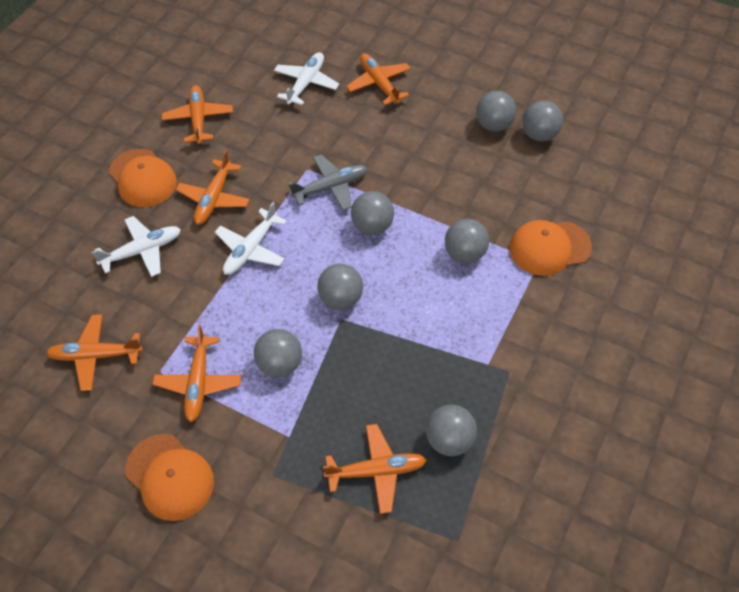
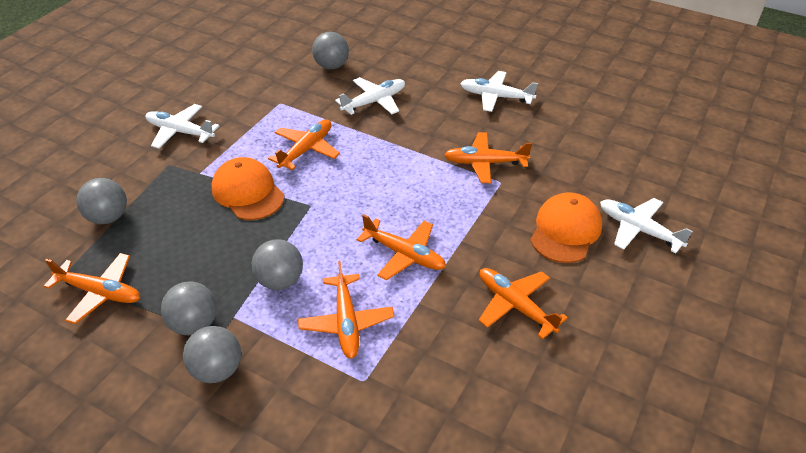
grey ball: 7 -> 5
grey plane: 1 -> 0
orange cap: 3 -> 2
white plane: 3 -> 4

